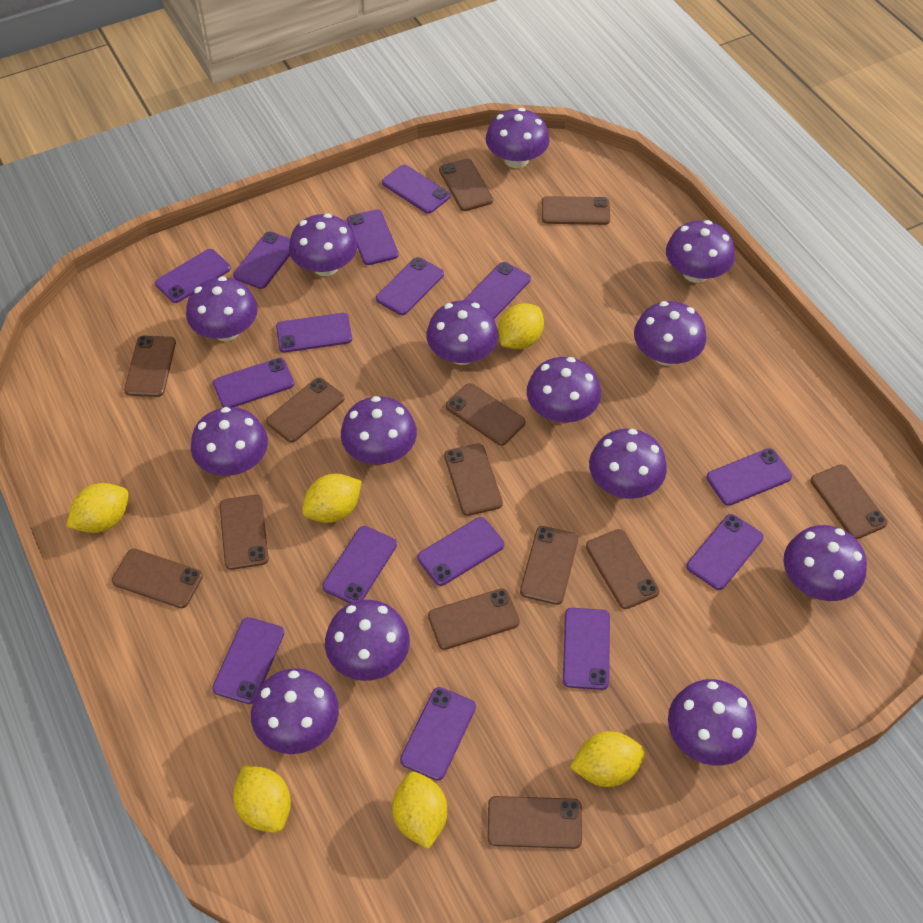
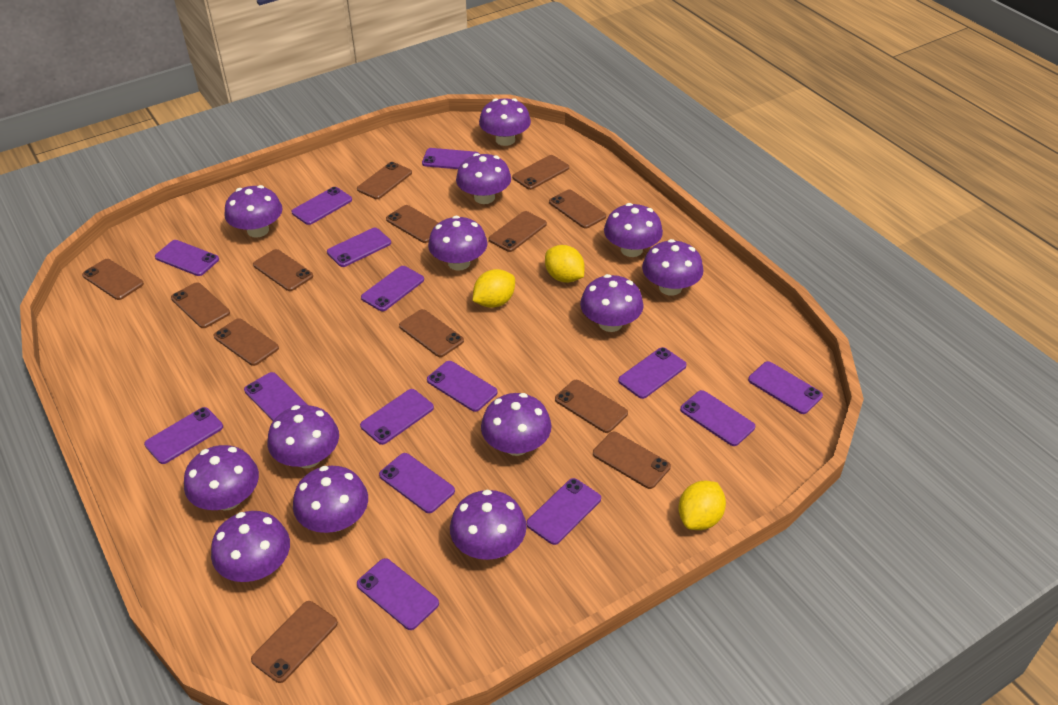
purple mushroom: 14 -> 13
yellow lemon: 6 -> 3

